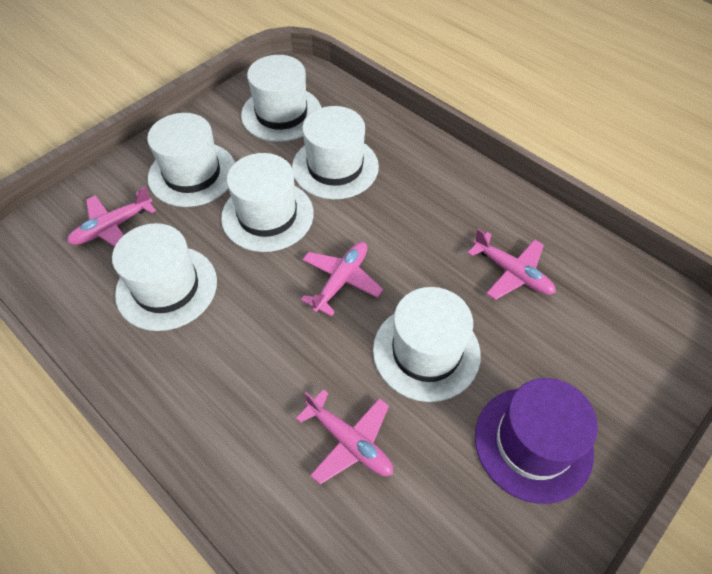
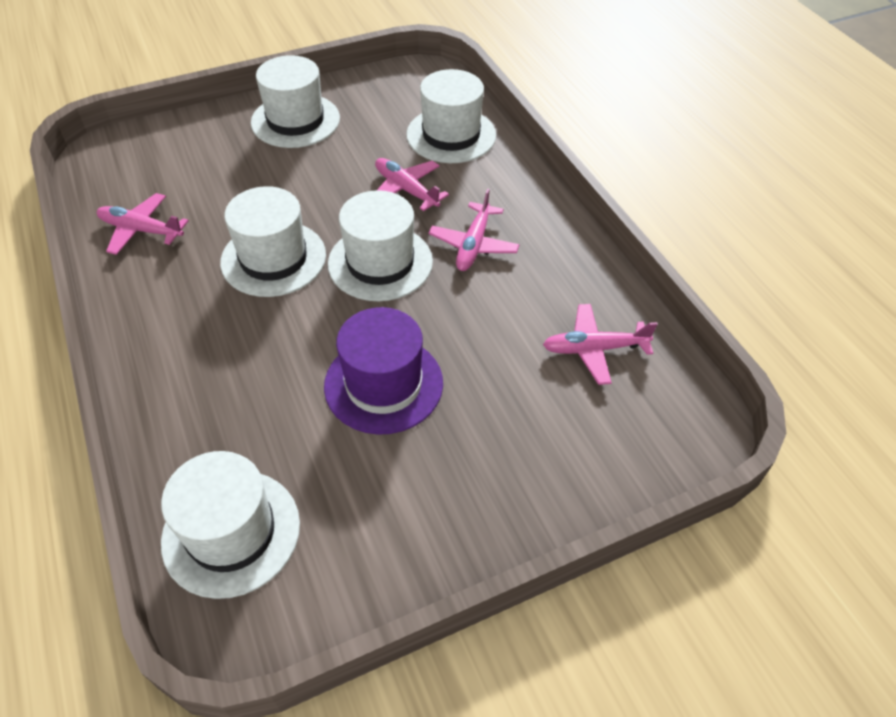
white hat: 6 -> 5

